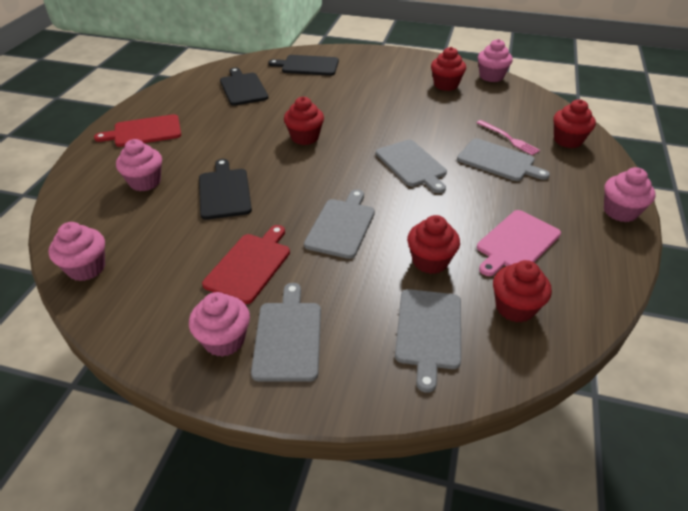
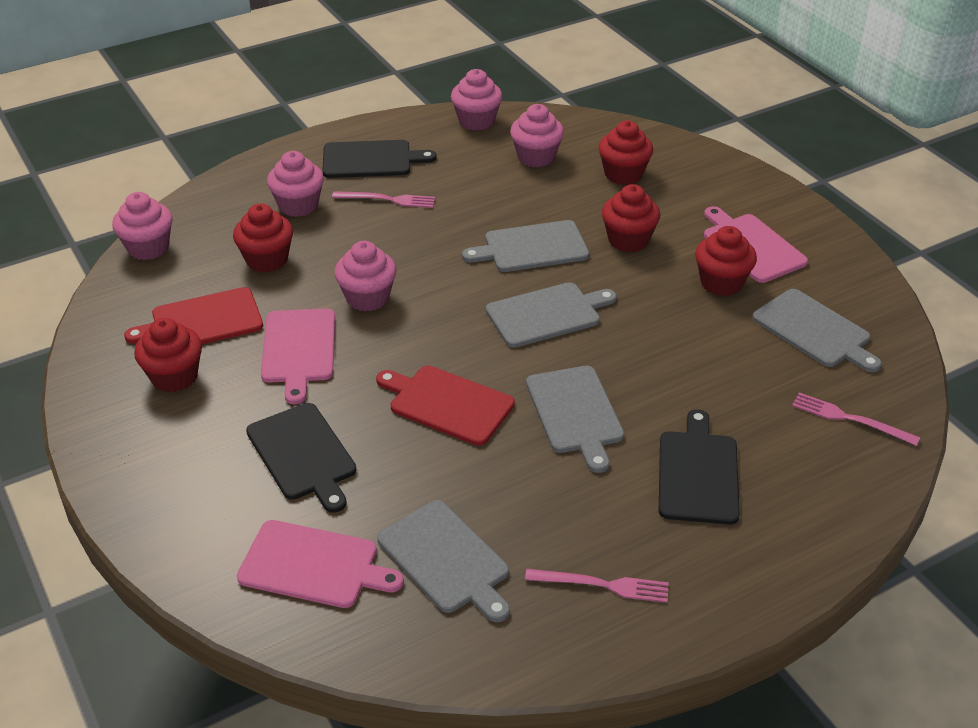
pink cutting board: 1 -> 3
pink fork: 1 -> 3

